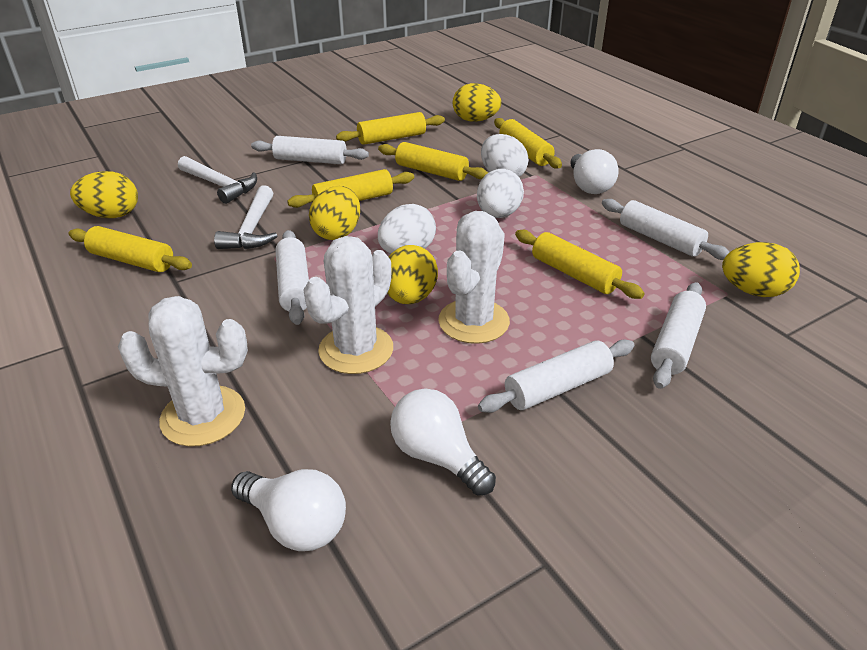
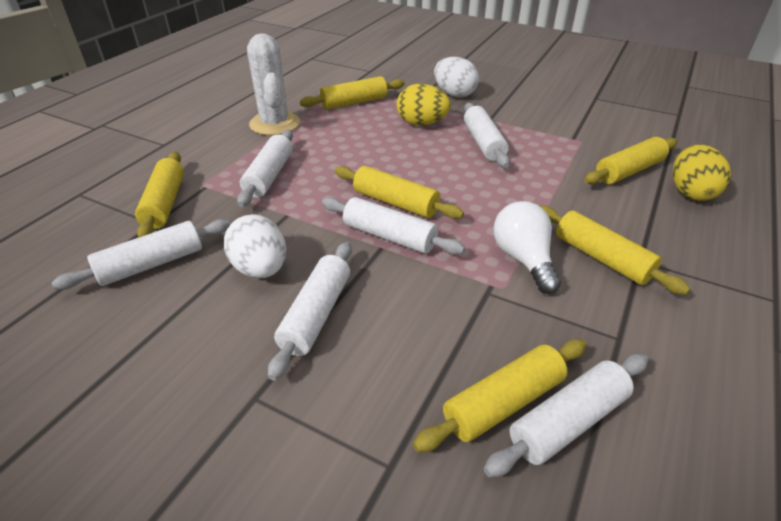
white cactus: 3 -> 1
white egg: 3 -> 2
white hammer: 2 -> 0
white light bulb: 3 -> 1
white rolling pin: 5 -> 6
yellow egg: 5 -> 2

